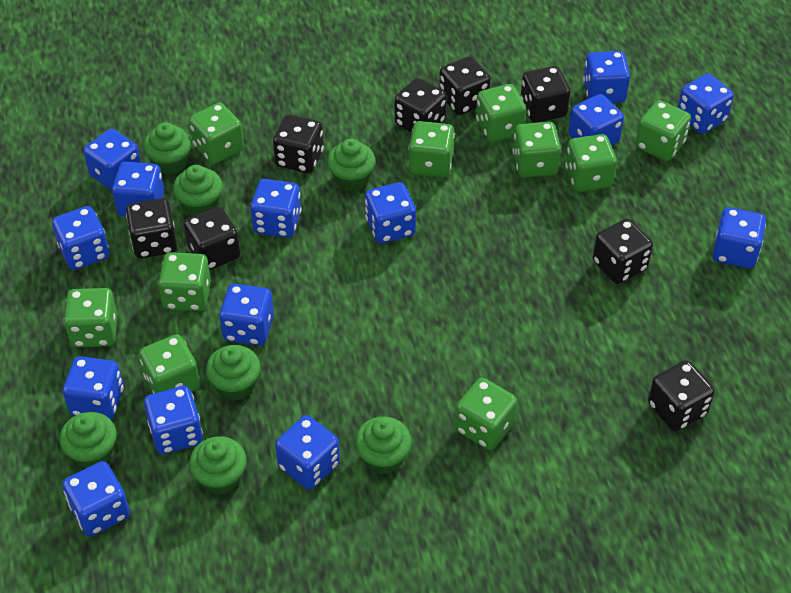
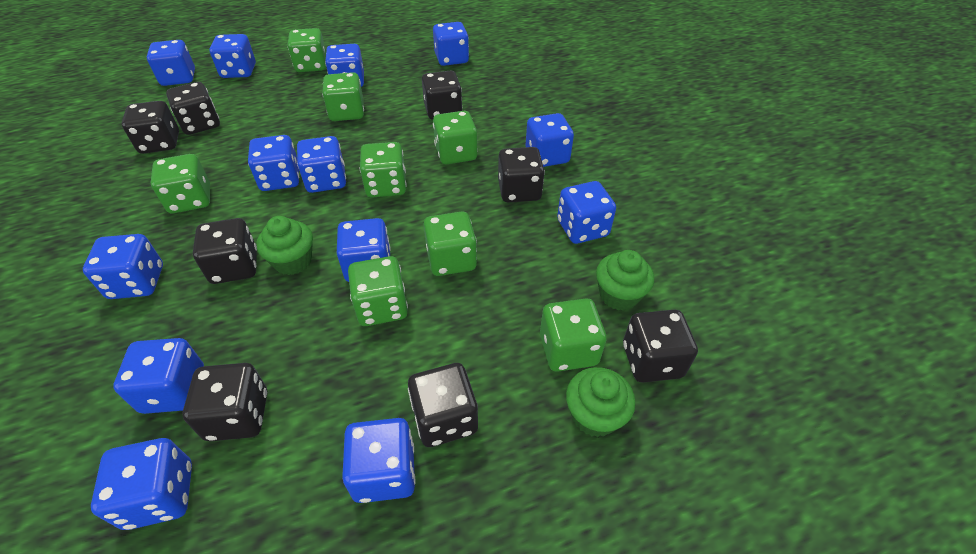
blue dice: 14 -> 13
green cupcake: 7 -> 3
green dice: 10 -> 8

